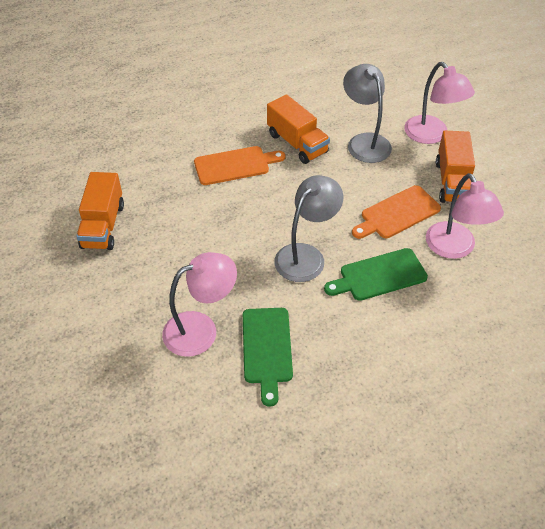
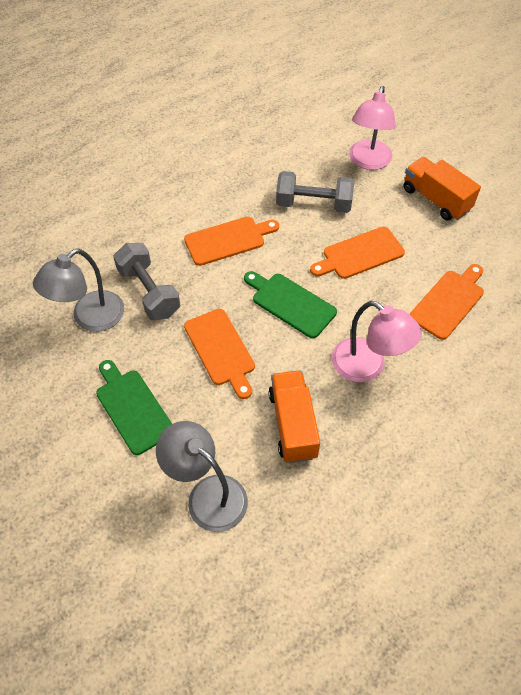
grey dumbbell: 0 -> 2
orange cutting board: 2 -> 4
orange truck: 3 -> 2
pink lamp: 3 -> 2

